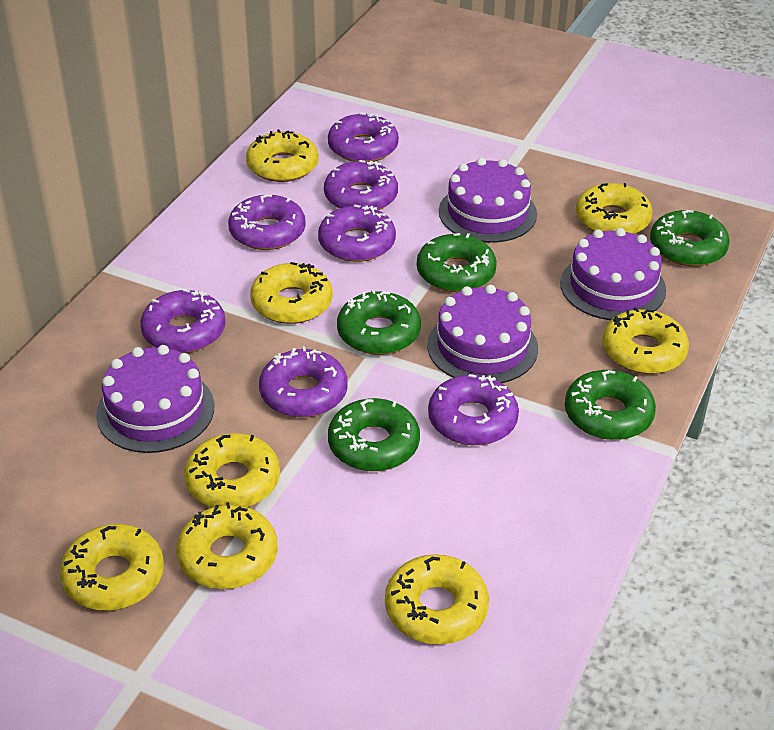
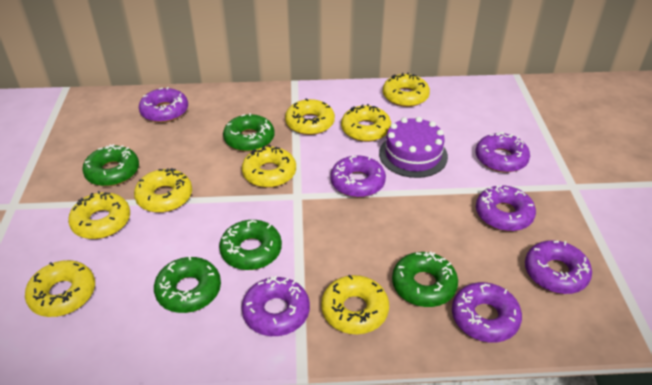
purple cake: 4 -> 1

